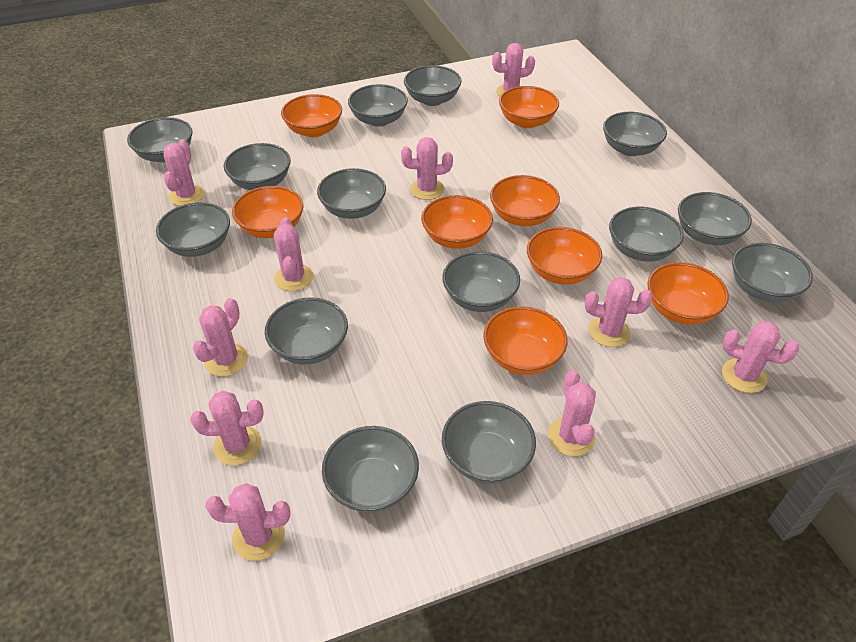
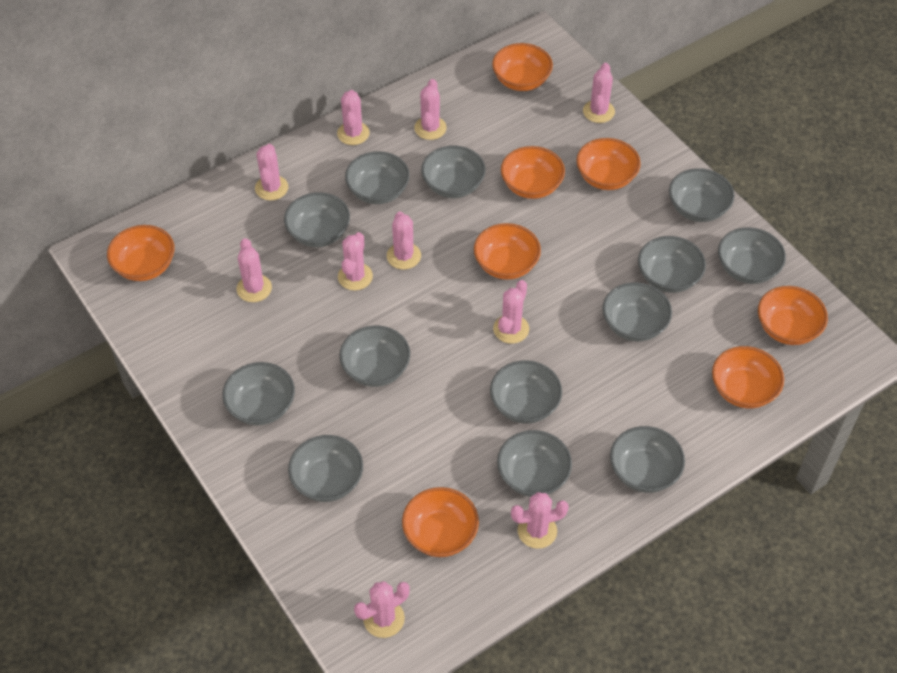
grey bowl: 14 -> 13

